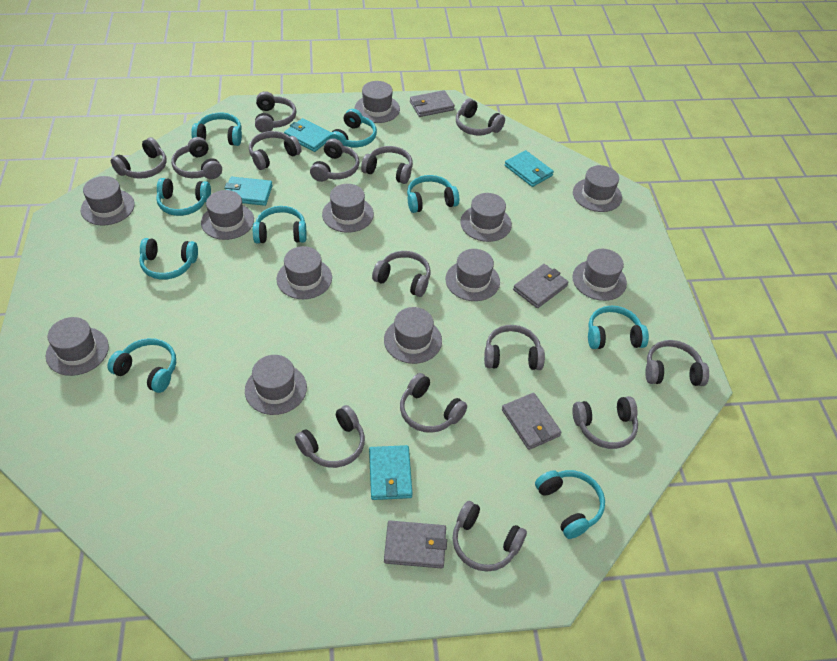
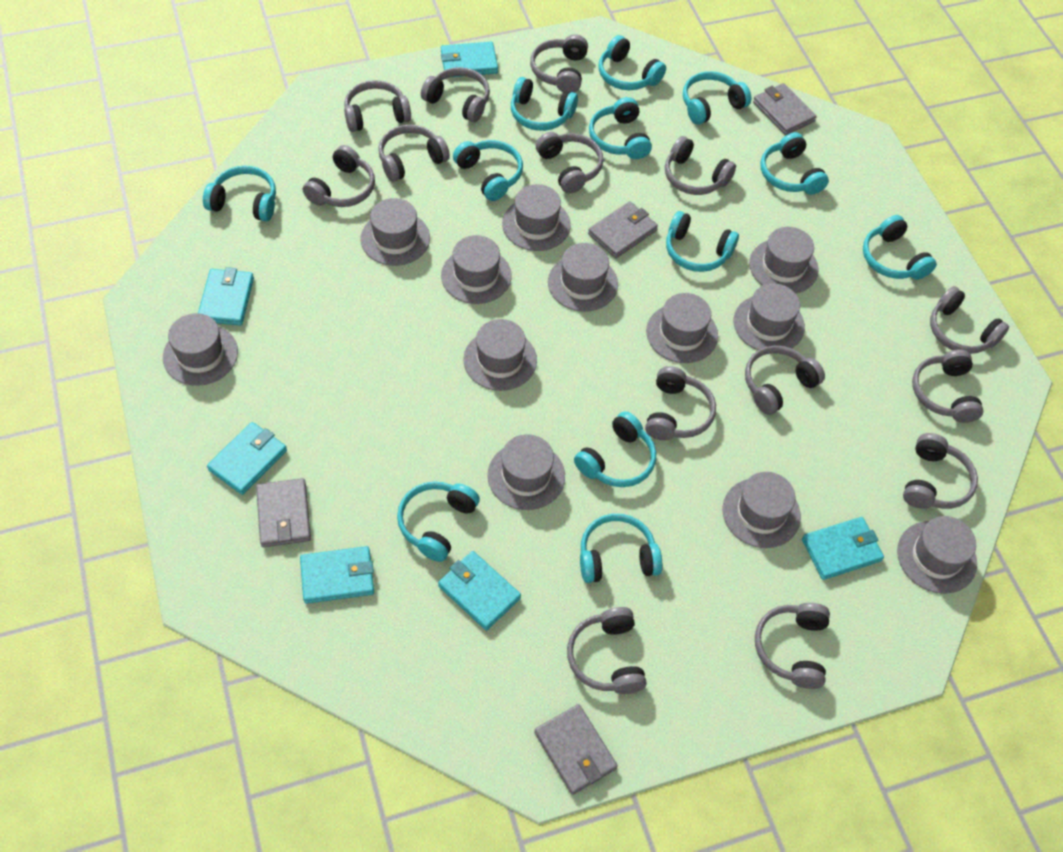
turquoise headphones: 9 -> 12
turquoise wallet: 4 -> 6

